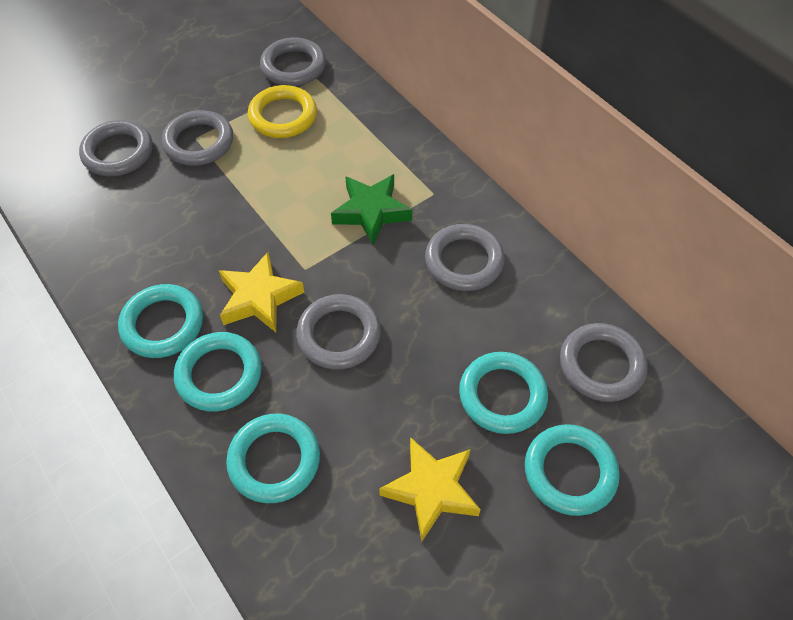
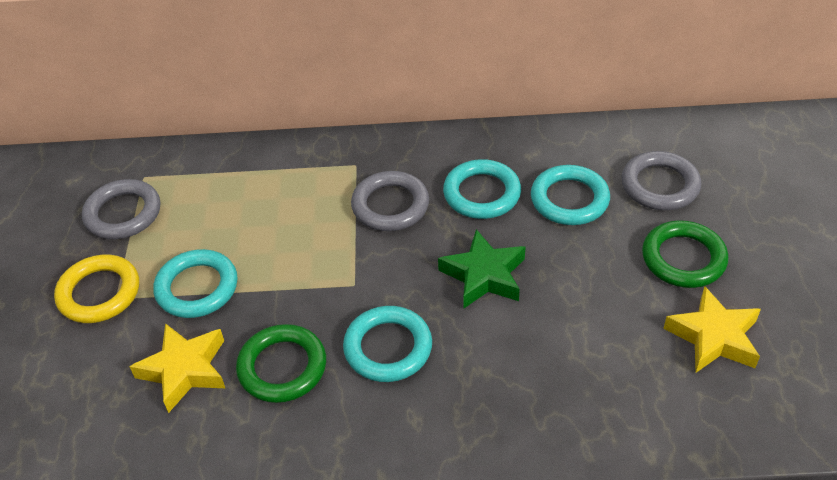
green ring: 0 -> 2
grey ring: 6 -> 3
turquoise ring: 5 -> 4

